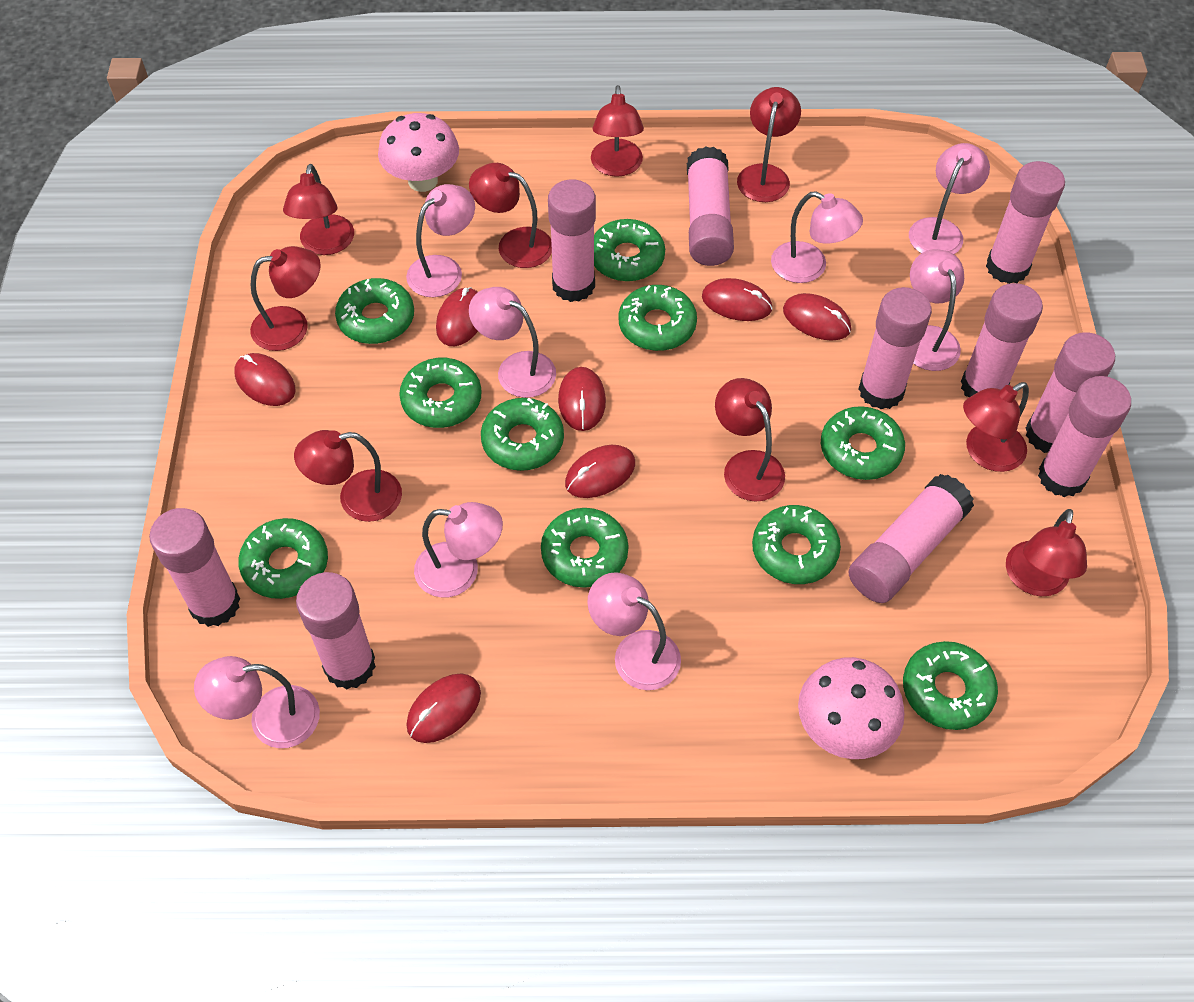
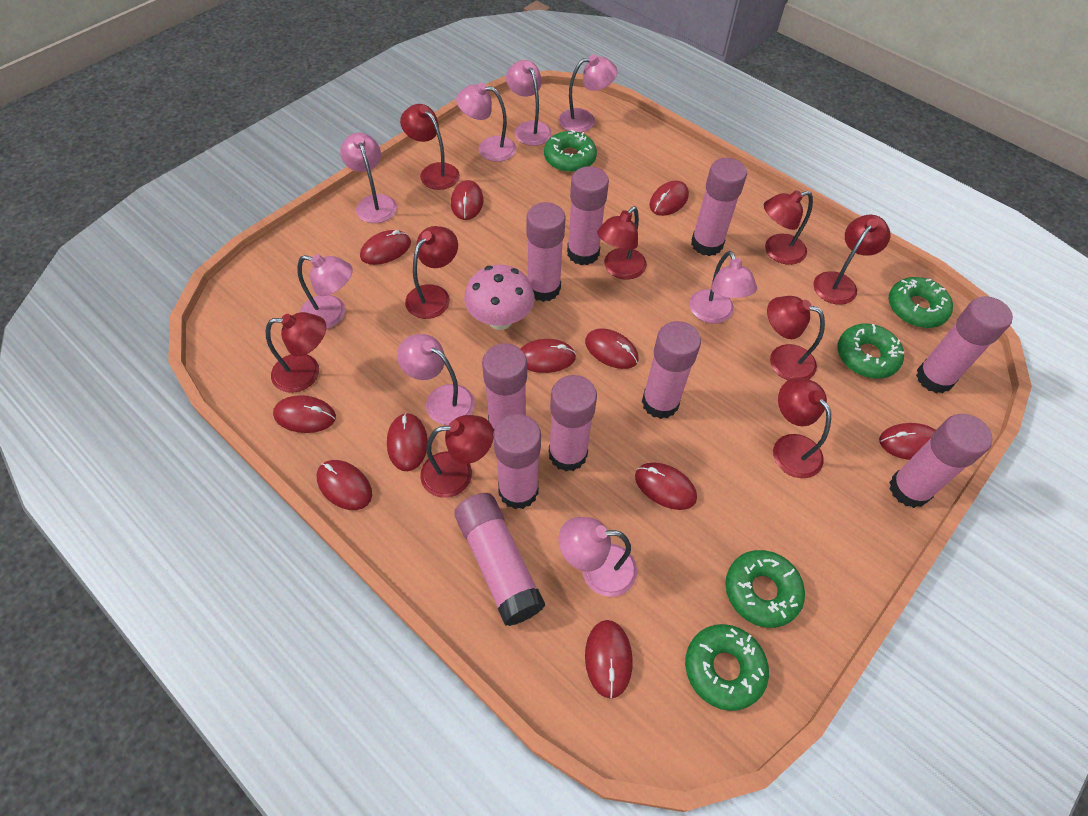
green donut: 10 -> 5
pink mushroom: 2 -> 1
red mouse: 7 -> 11

